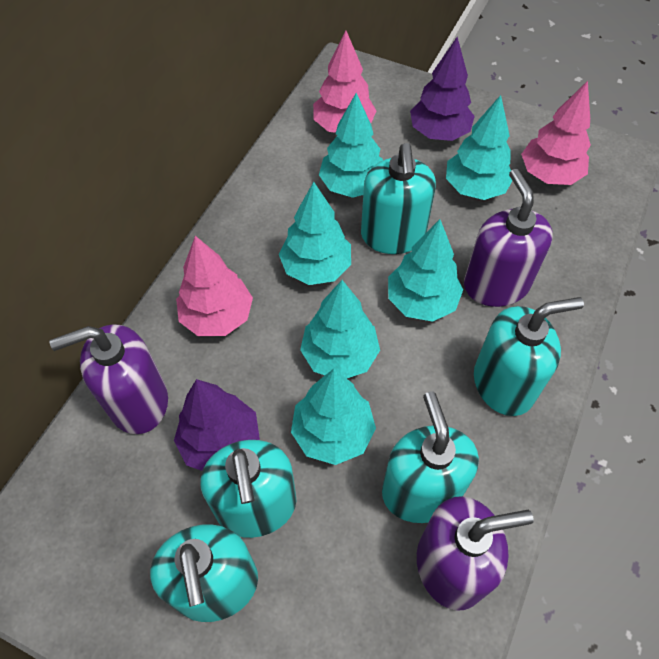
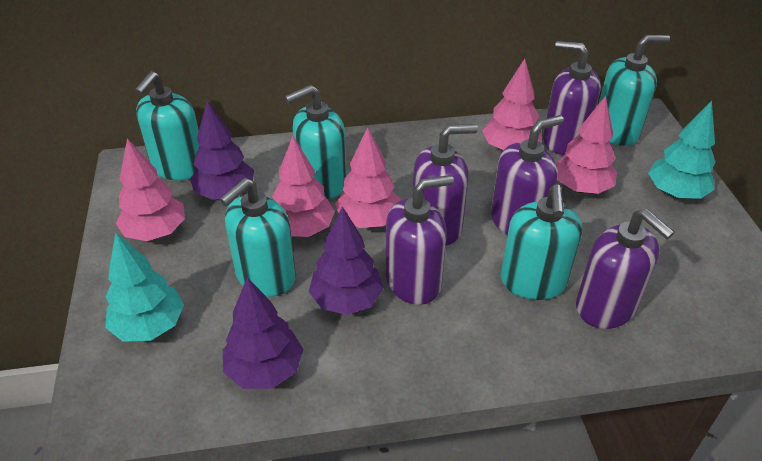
pink tree: 3 -> 5
purple soap dispenser: 3 -> 5
purple tree: 2 -> 3
turquoise tree: 6 -> 2

